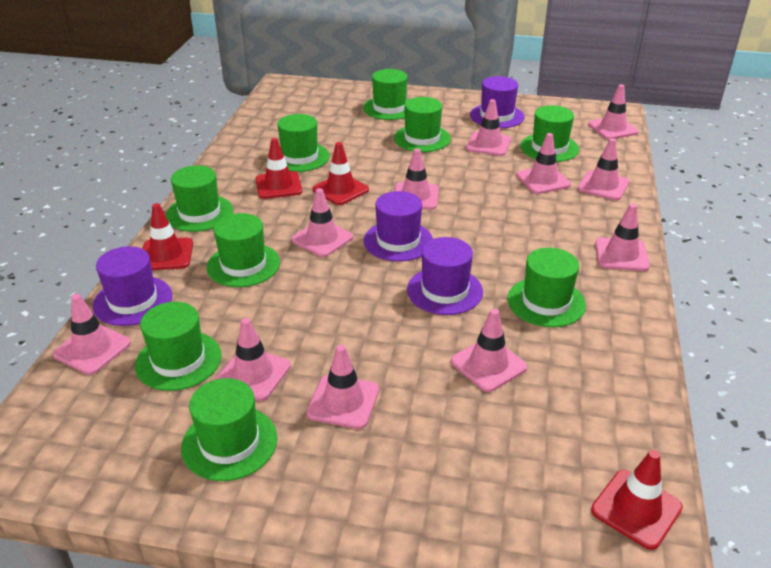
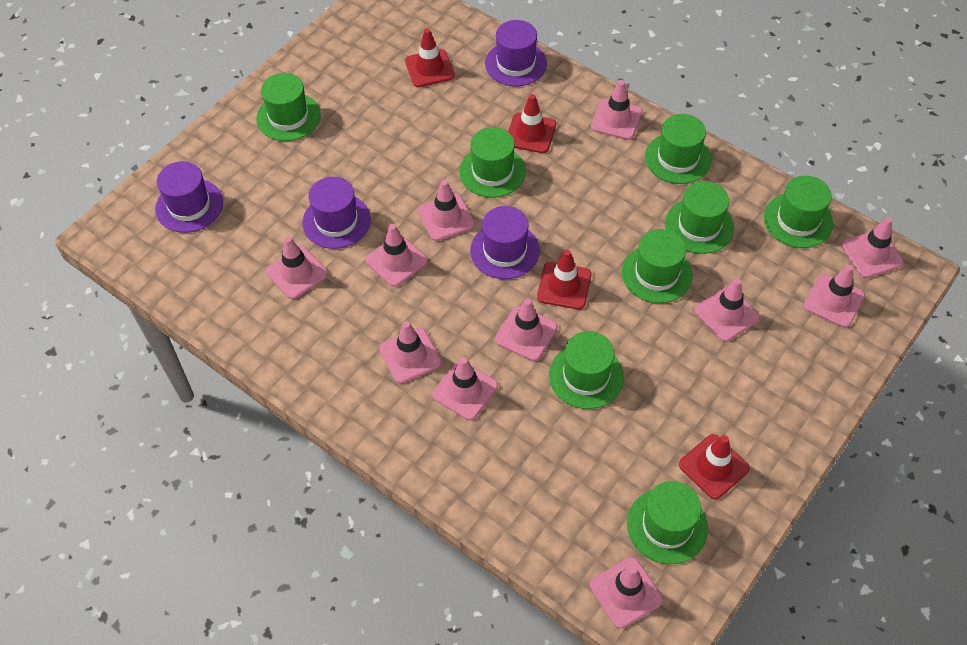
green hat: 9 -> 8

